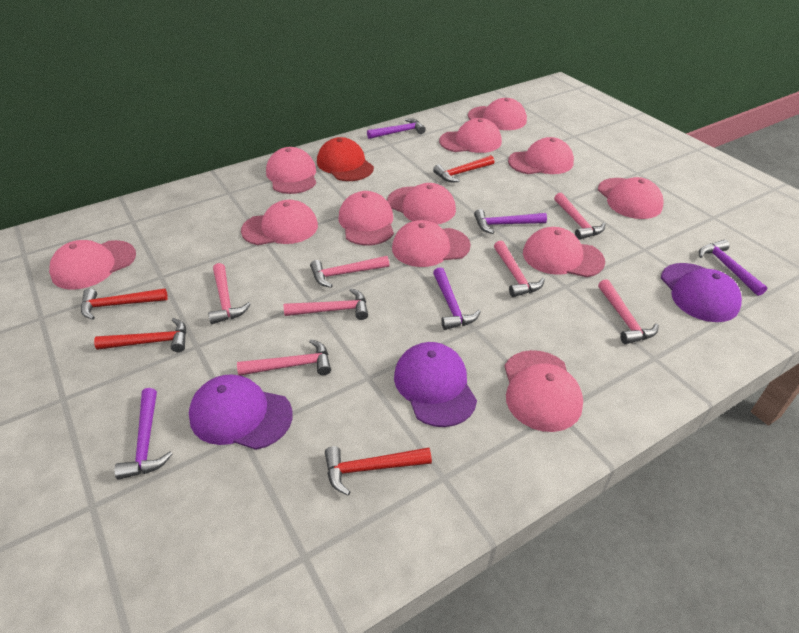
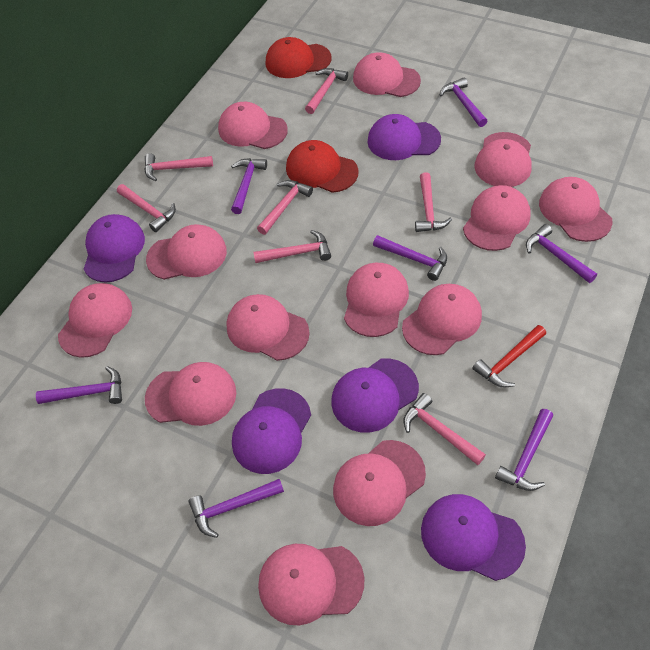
pink cap: 12 -> 13
purple cap: 3 -> 5
purple hammer: 5 -> 7
red cap: 1 -> 2
red hammer: 4 -> 1

